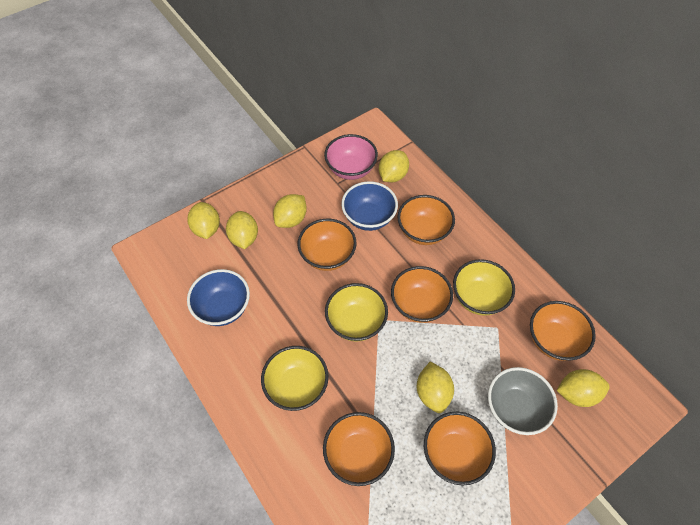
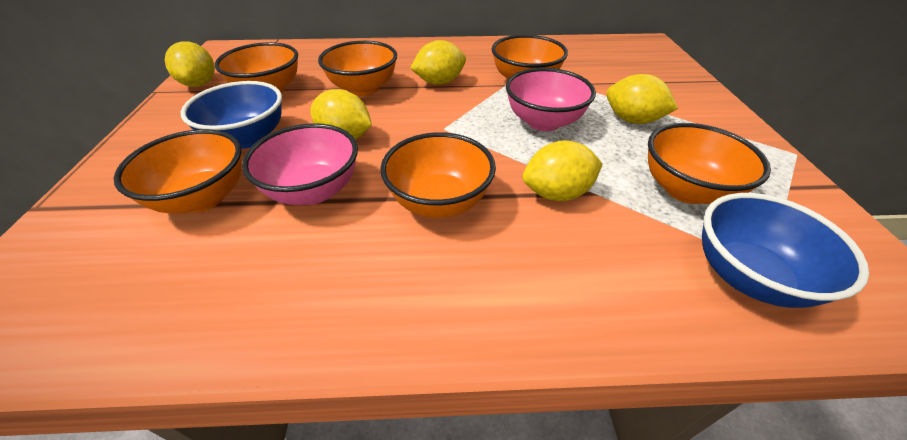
grey bowl: 1 -> 0
pink bowl: 1 -> 2
yellow bowl: 3 -> 0
yellow lemon: 6 -> 5

